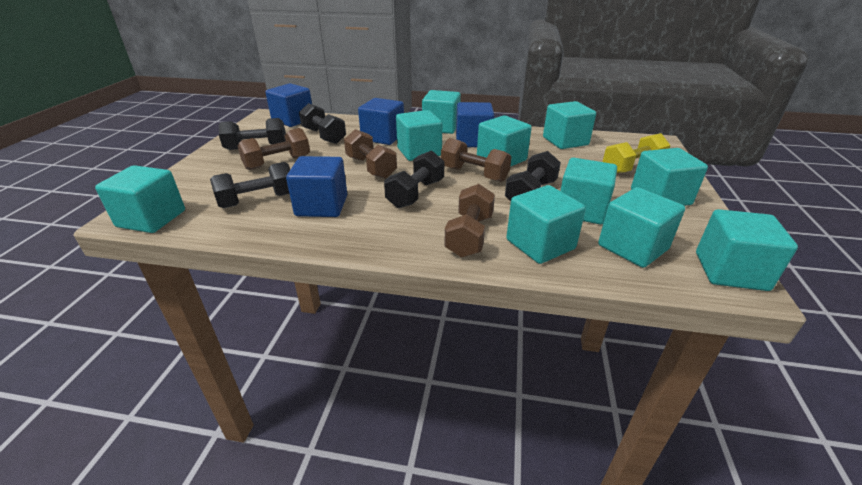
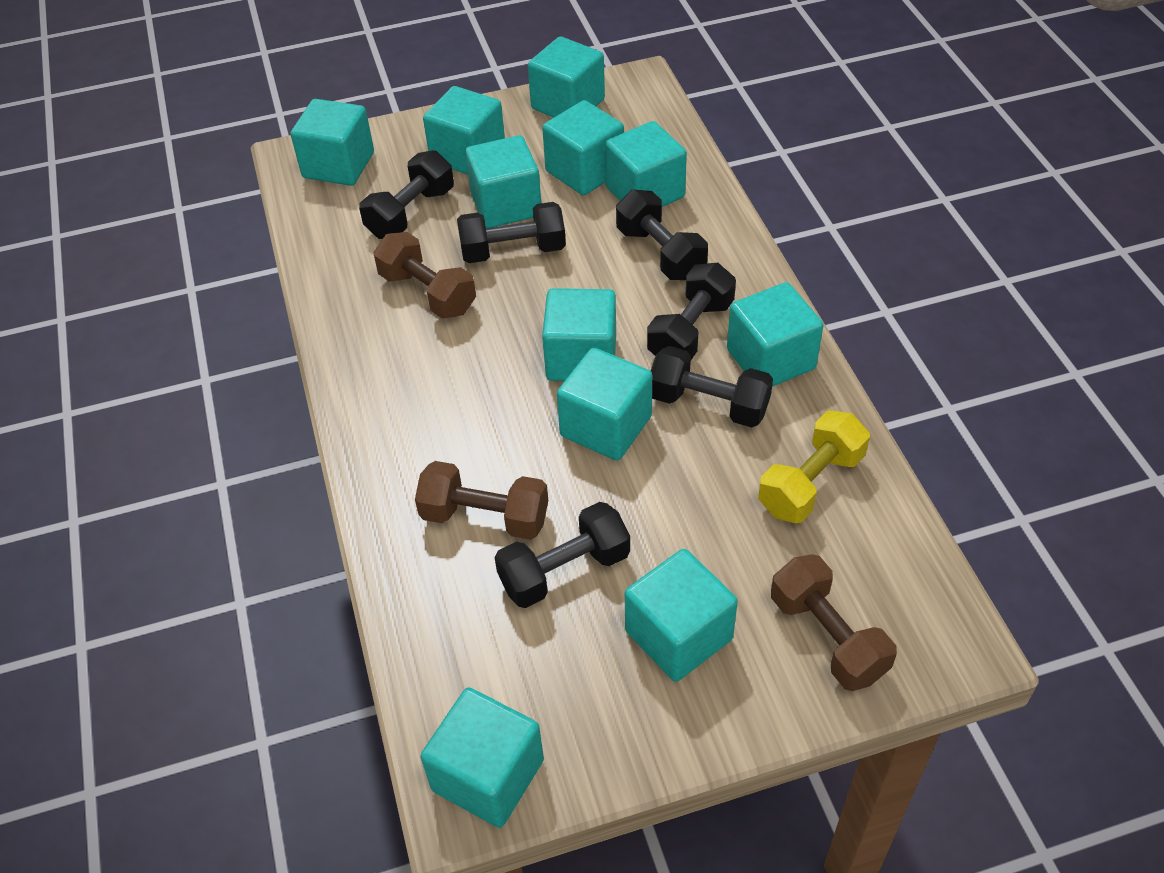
black dumbbell: 5 -> 6
blue cube: 4 -> 0
brown dumbbell: 4 -> 3
turquoise cube: 10 -> 11

